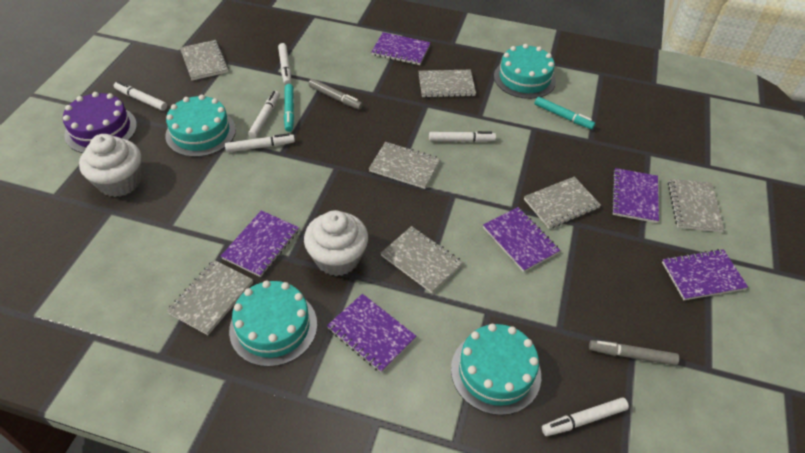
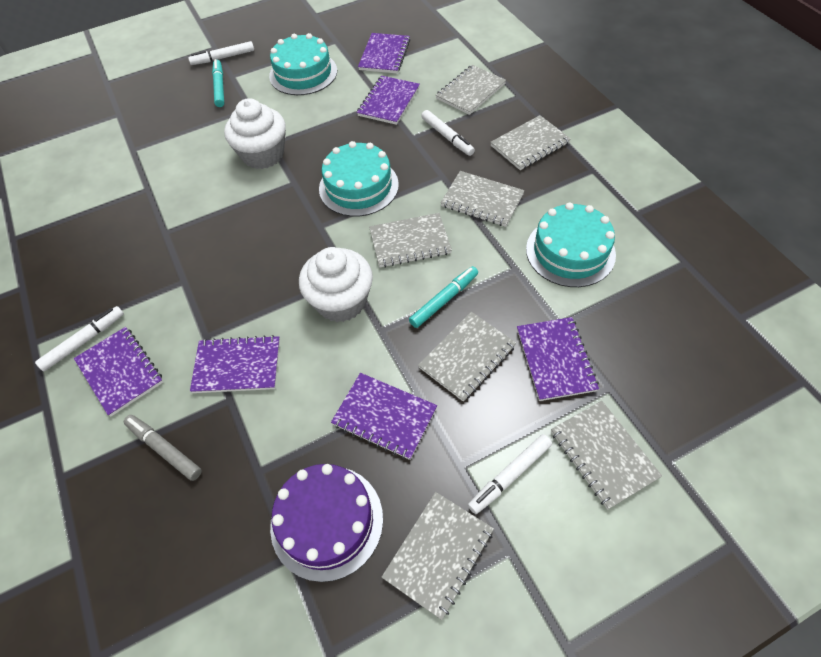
grey marker: 2 -> 1
turquoise cake: 4 -> 3
white marker: 6 -> 4

